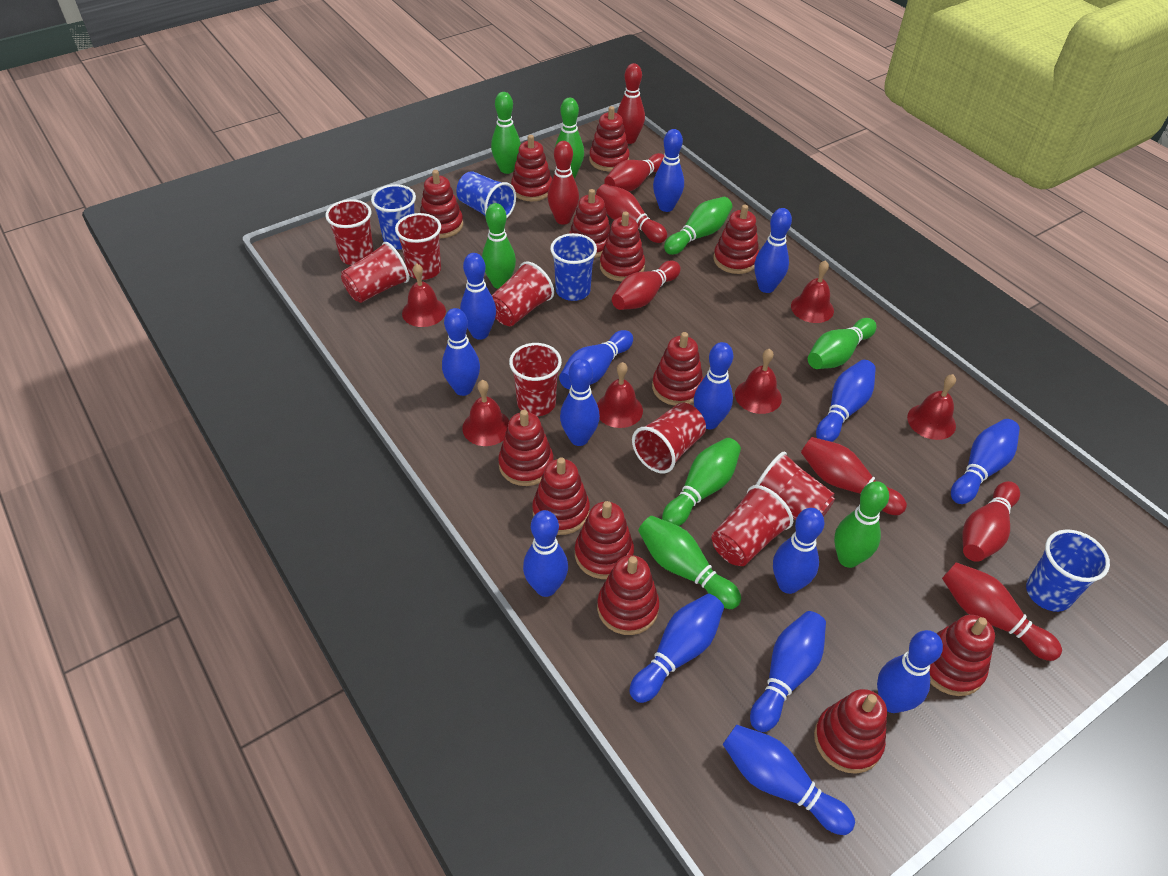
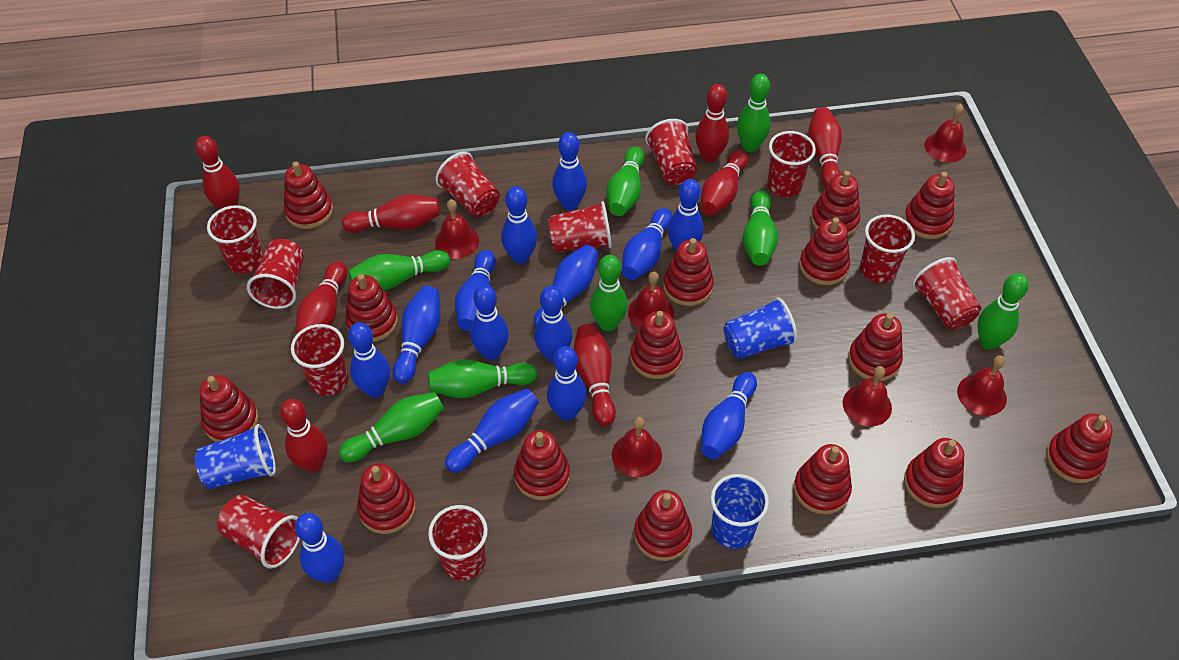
blue bowling pin: 15 -> 14
blue cup: 4 -> 3
red cup: 8 -> 11
red stacking toy: 13 -> 15

